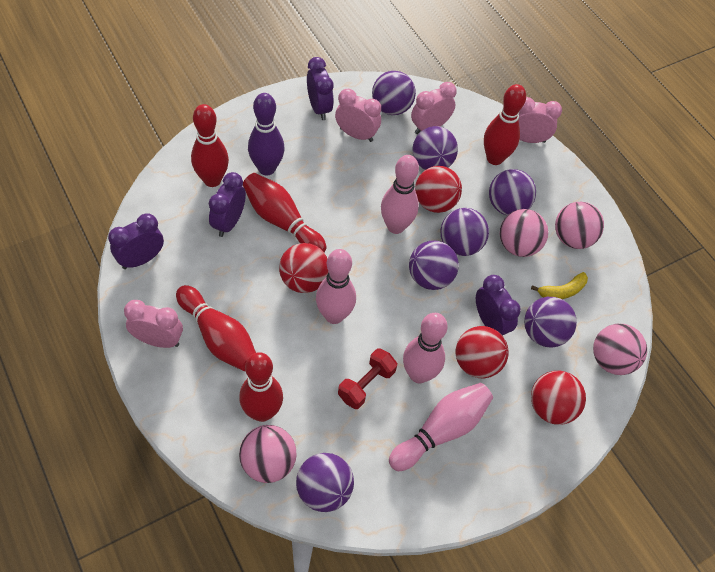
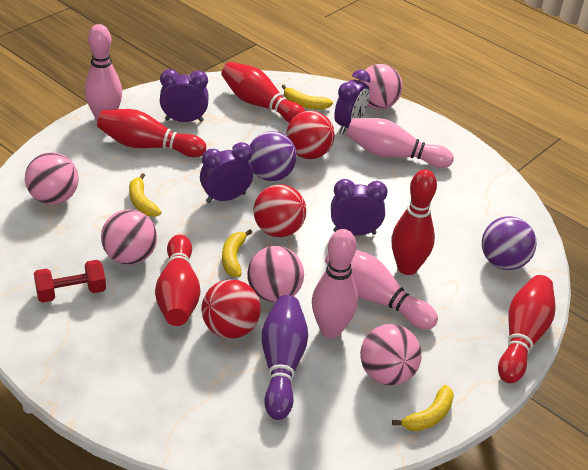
pink ball: 4 -> 5
pink clock: 4 -> 0
purple ball: 7 -> 2
red ball: 4 -> 3
yellow banana: 1 -> 4

